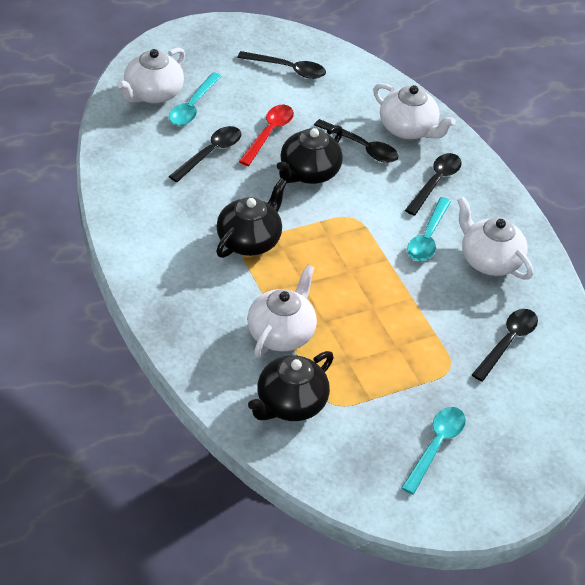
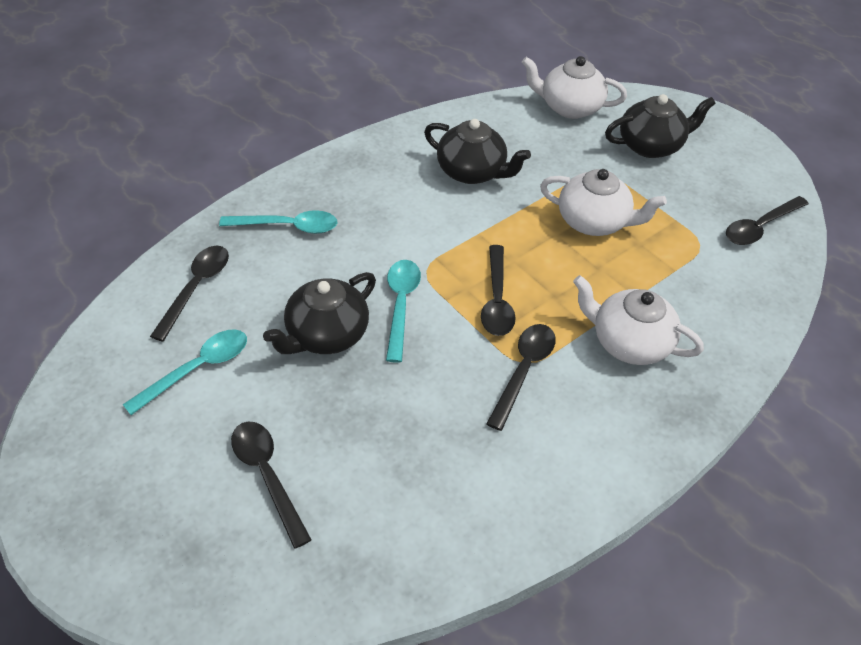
red spoon: 1 -> 0
white teapot: 4 -> 3

